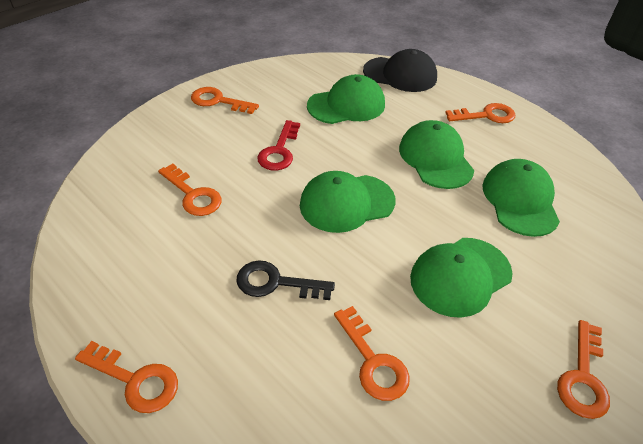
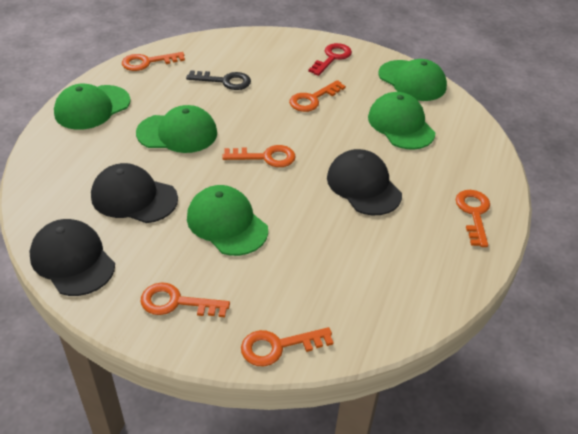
black cap: 1 -> 3

